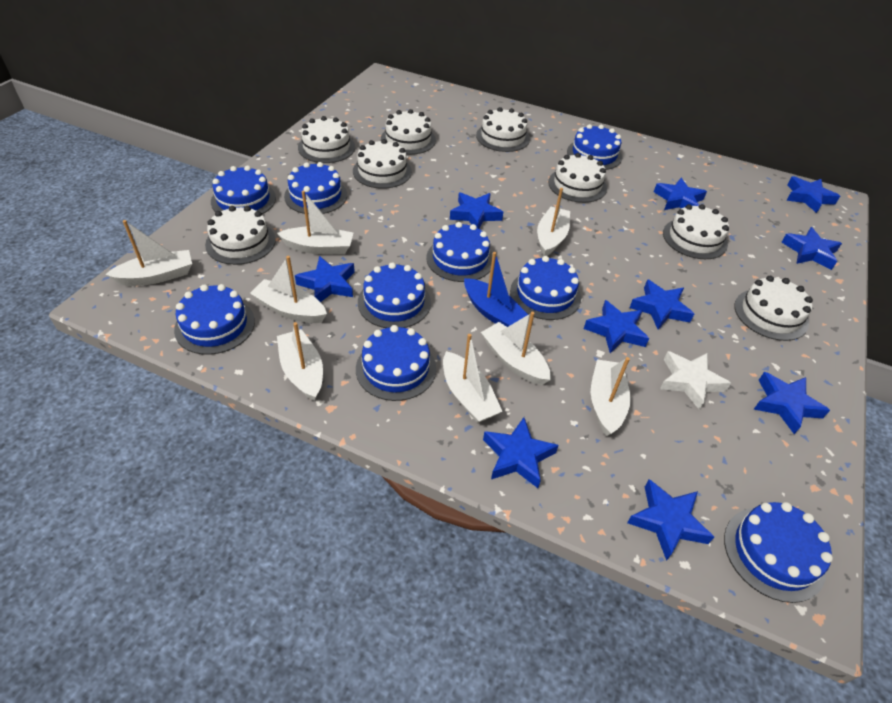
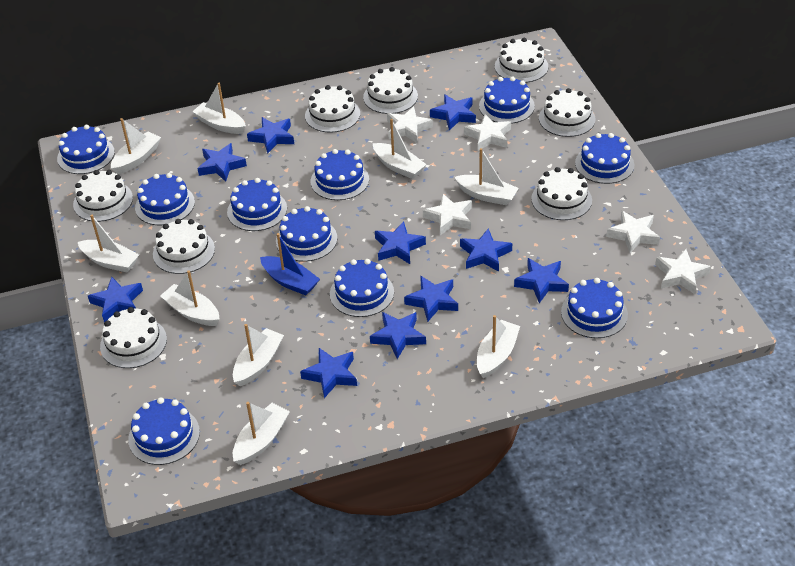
blue cake: 9 -> 10
white boat: 8 -> 9
white star: 1 -> 5

